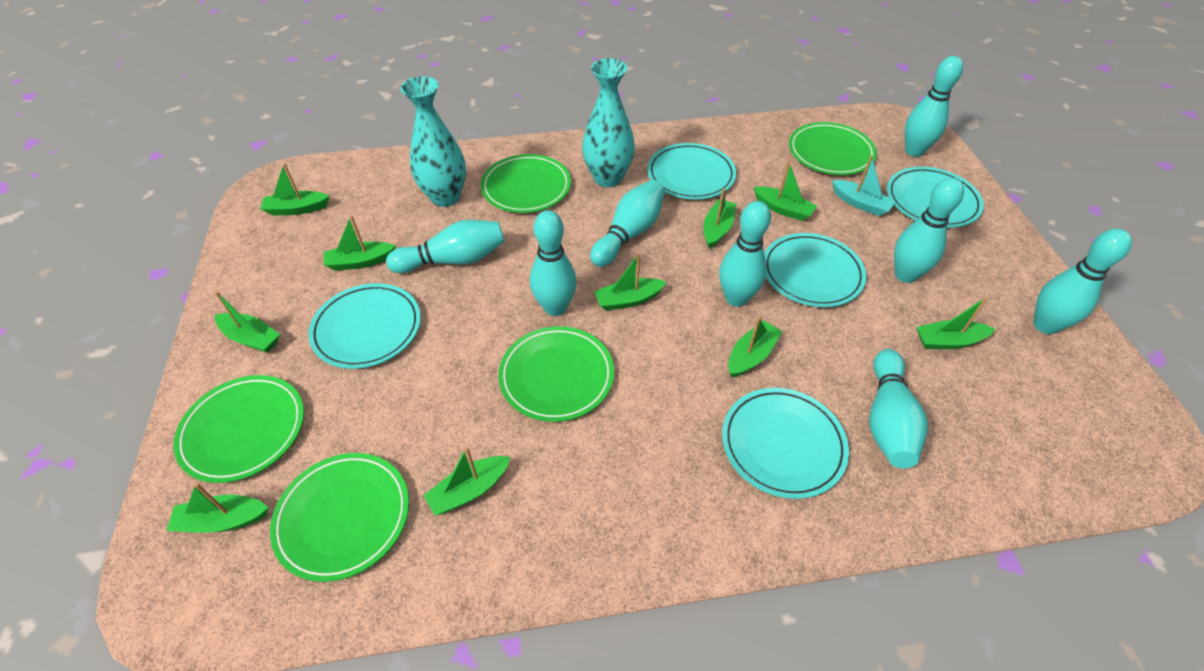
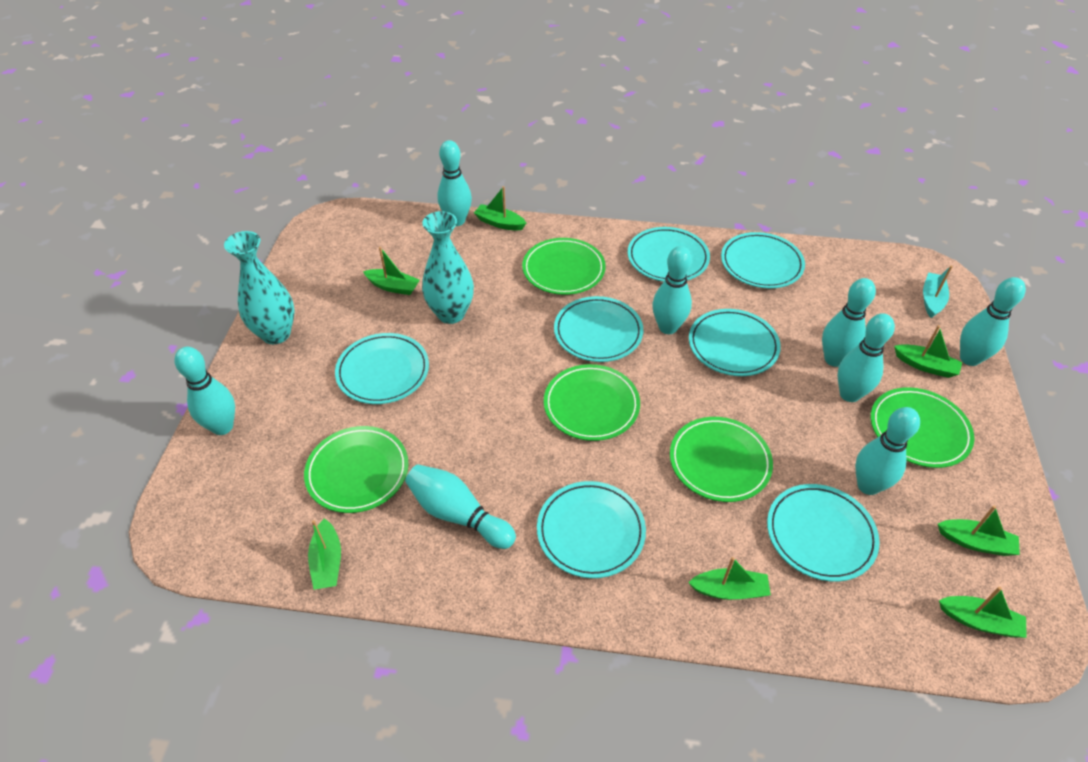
green boat: 10 -> 7
turquoise plate: 5 -> 7

